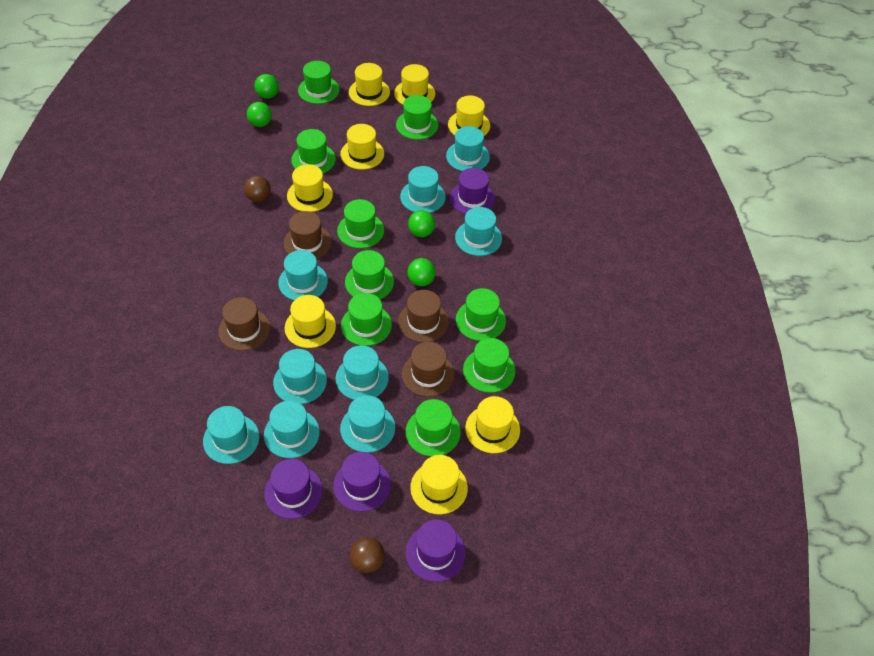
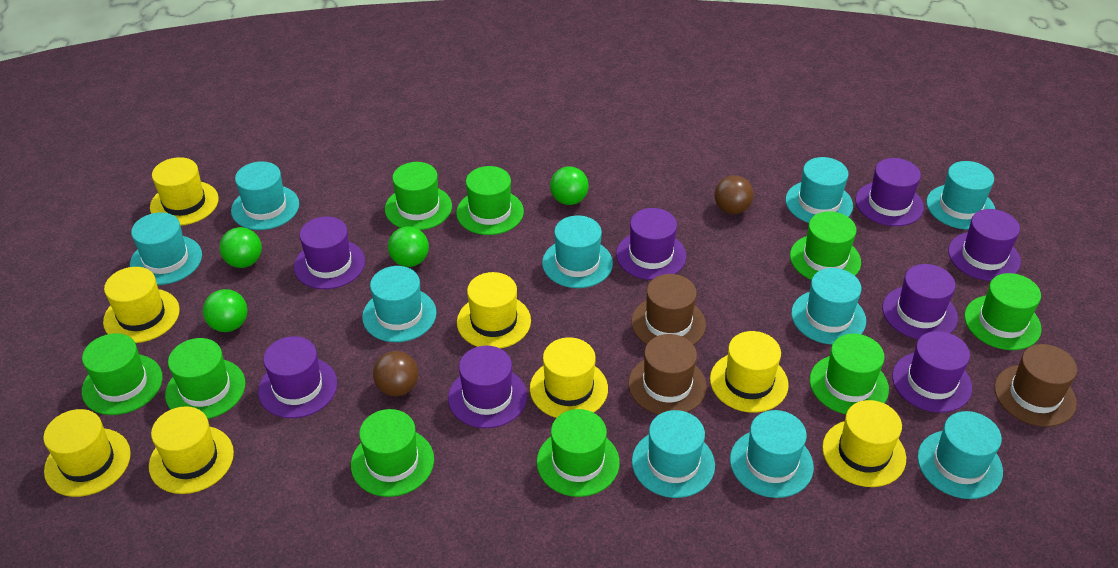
brown hat: 4 -> 3
purple hat: 4 -> 8
turquoise hat: 9 -> 10

